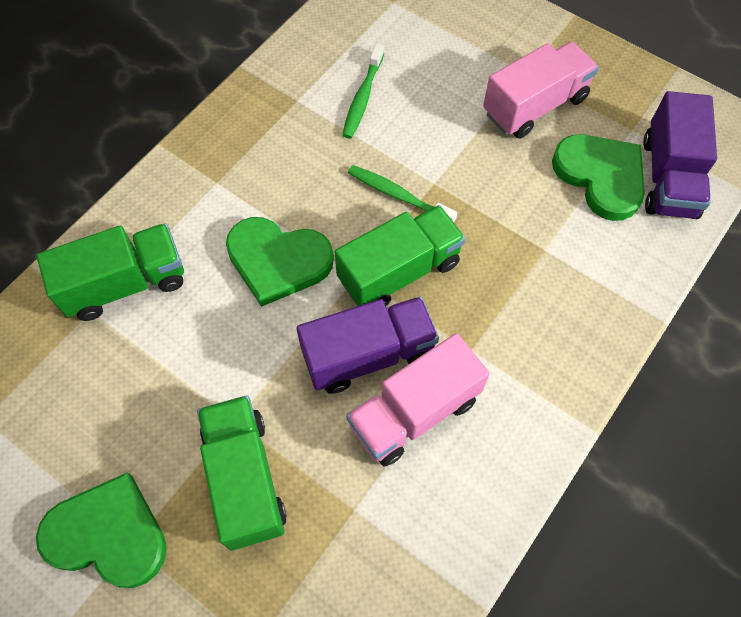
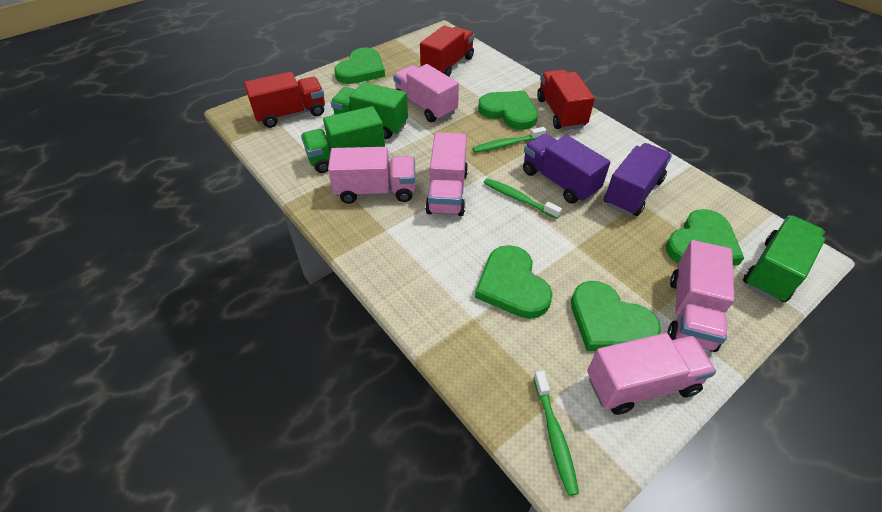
green heart: 3 -> 5
green toothbrush: 2 -> 3
pink truck: 2 -> 5
red truck: 0 -> 3

